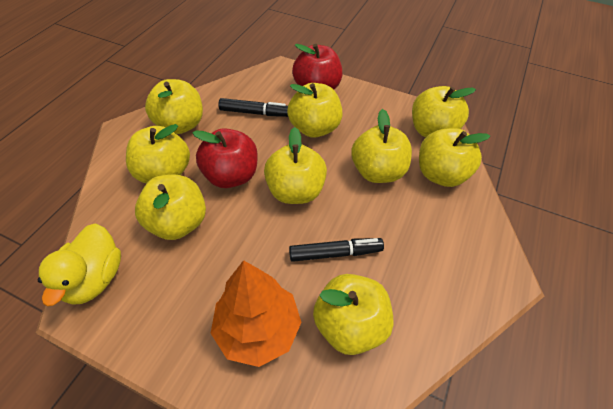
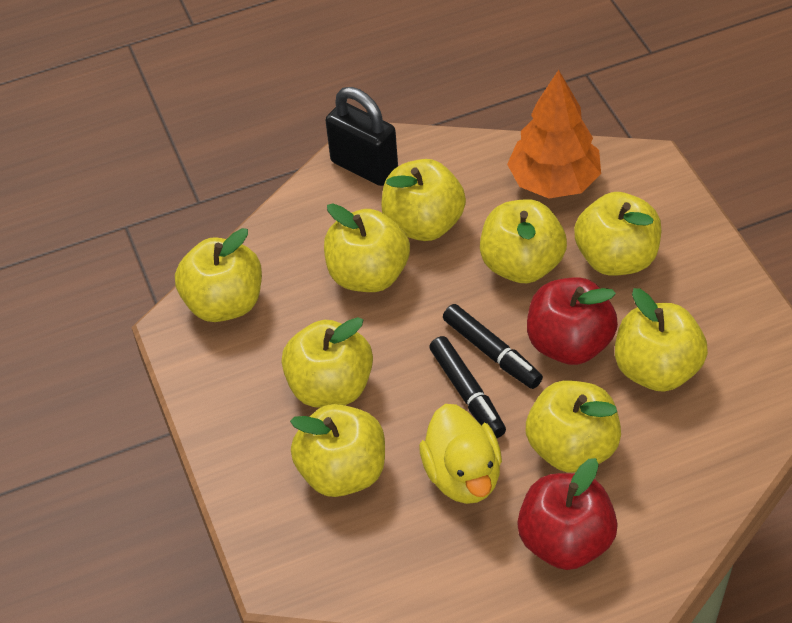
black padlock: 0 -> 1

